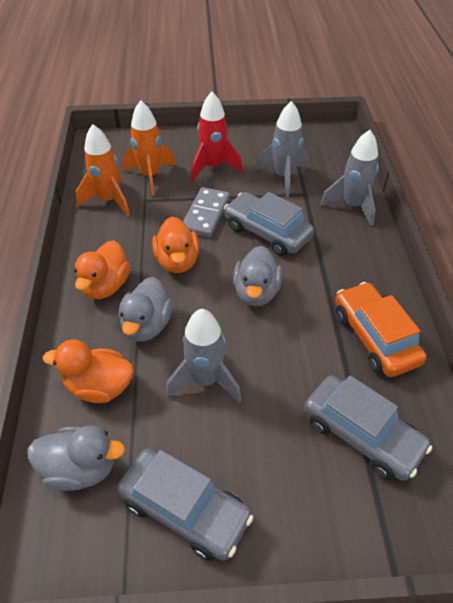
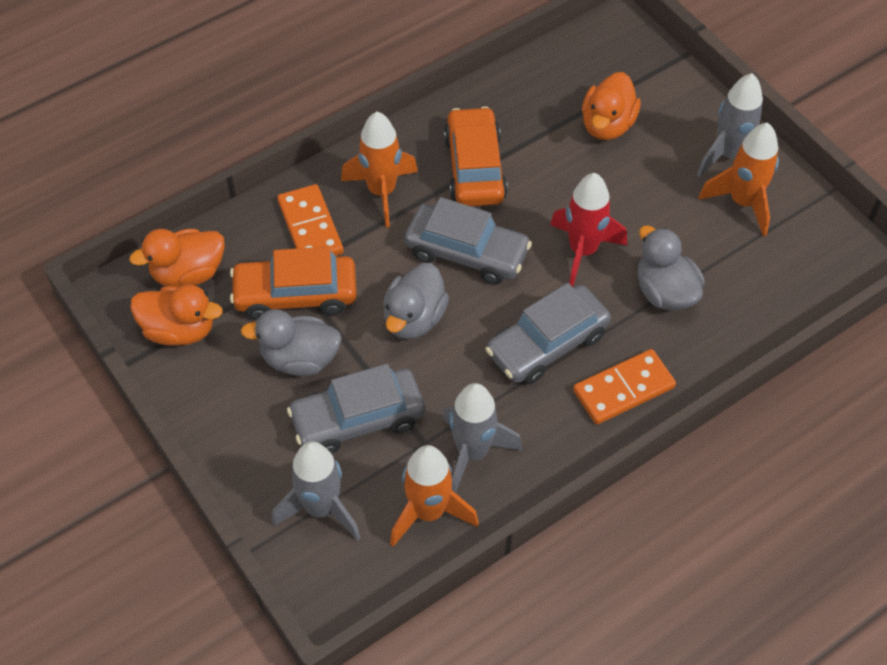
grey domino: 1 -> 0
orange car: 1 -> 2
orange domino: 0 -> 2
orange rocket: 2 -> 3

